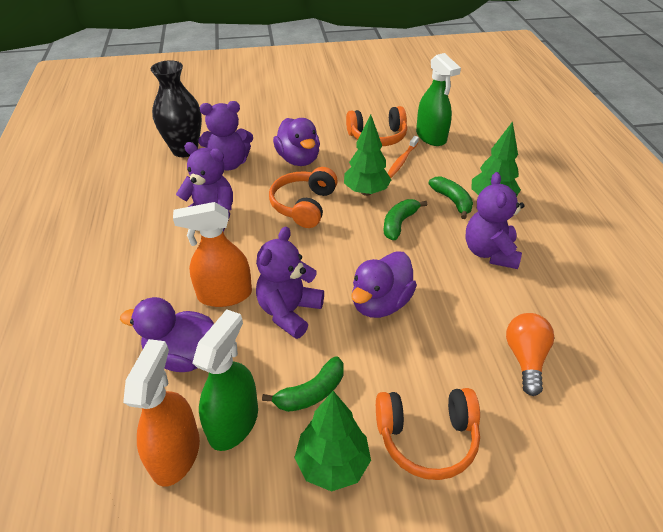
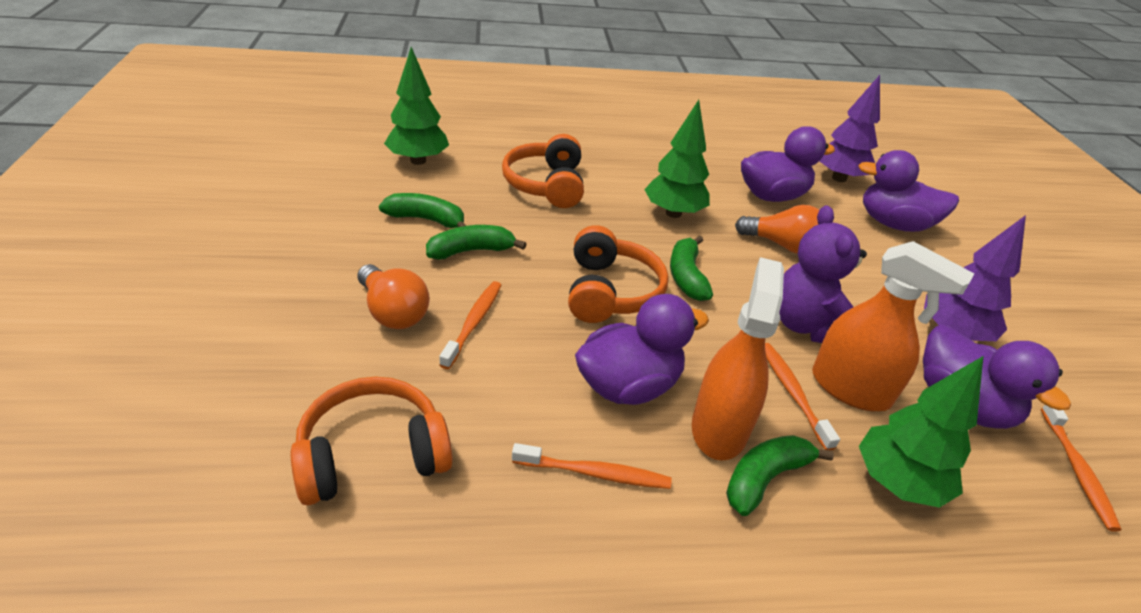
black vase: 1 -> 0
green banana: 3 -> 4
green spray bottle: 2 -> 0
orange light bulb: 1 -> 2
orange toothbrush: 1 -> 4
purple duck: 3 -> 4
purple teddy bear: 4 -> 1
purple tree: 0 -> 2

